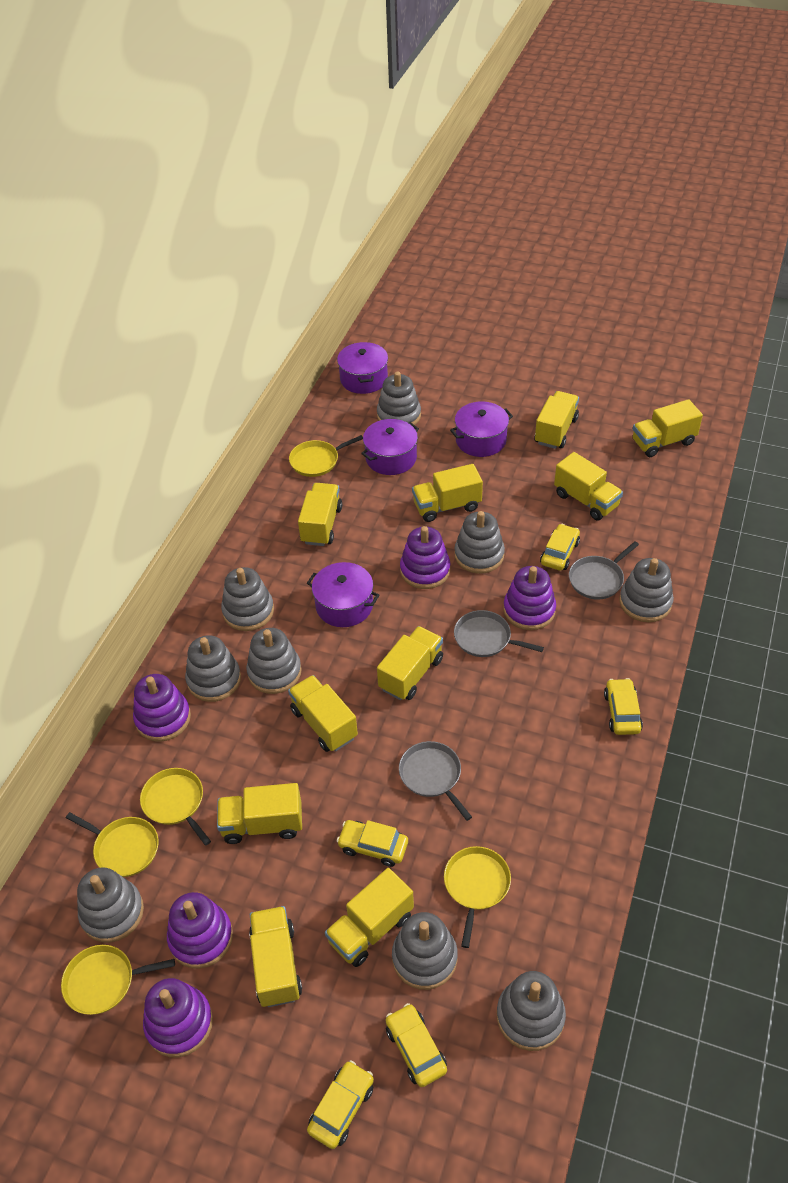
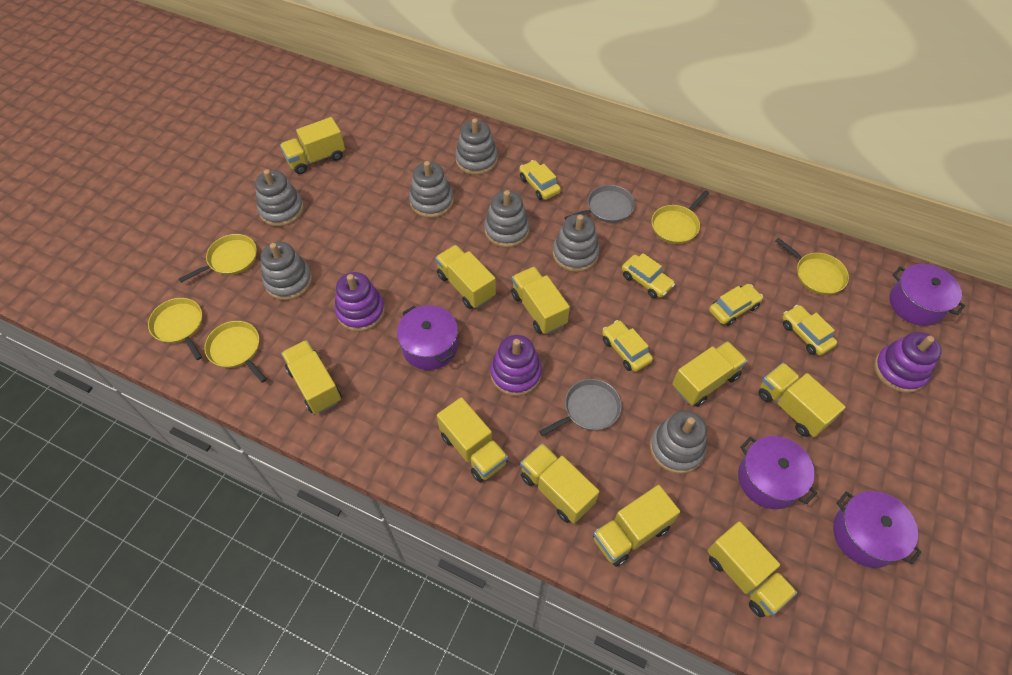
grey pan: 3 -> 2
grey stacking toy: 9 -> 7
purple stacking toy: 5 -> 3

